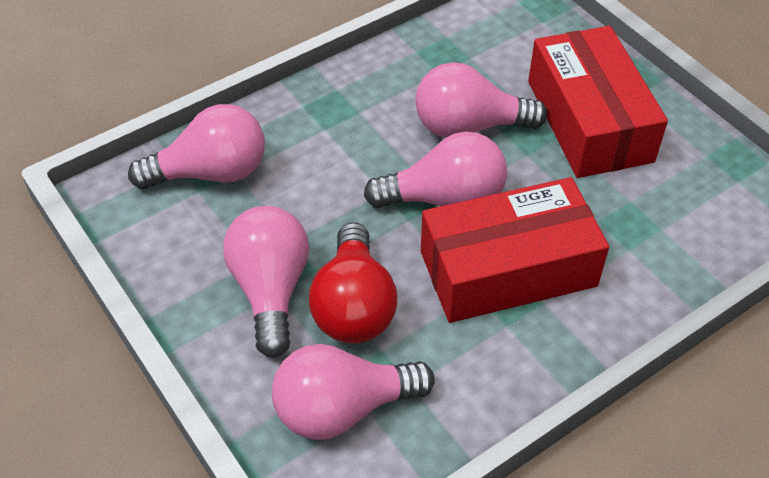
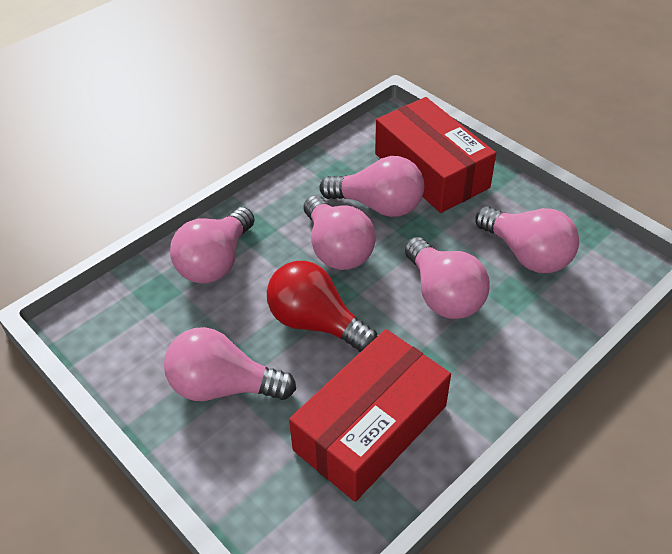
pink light bulb: 5 -> 6

